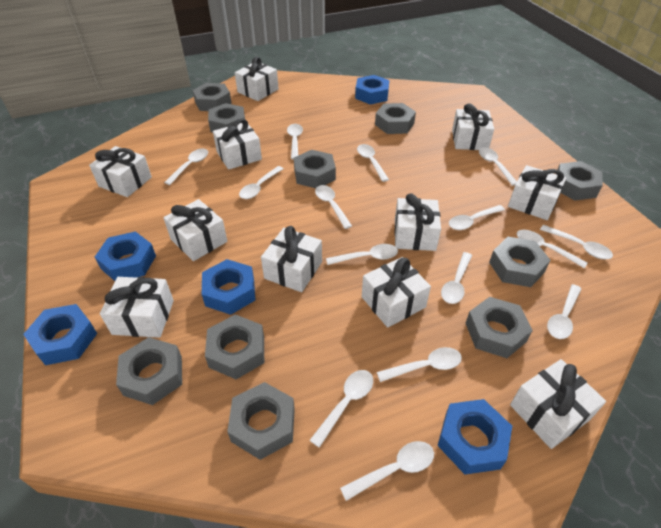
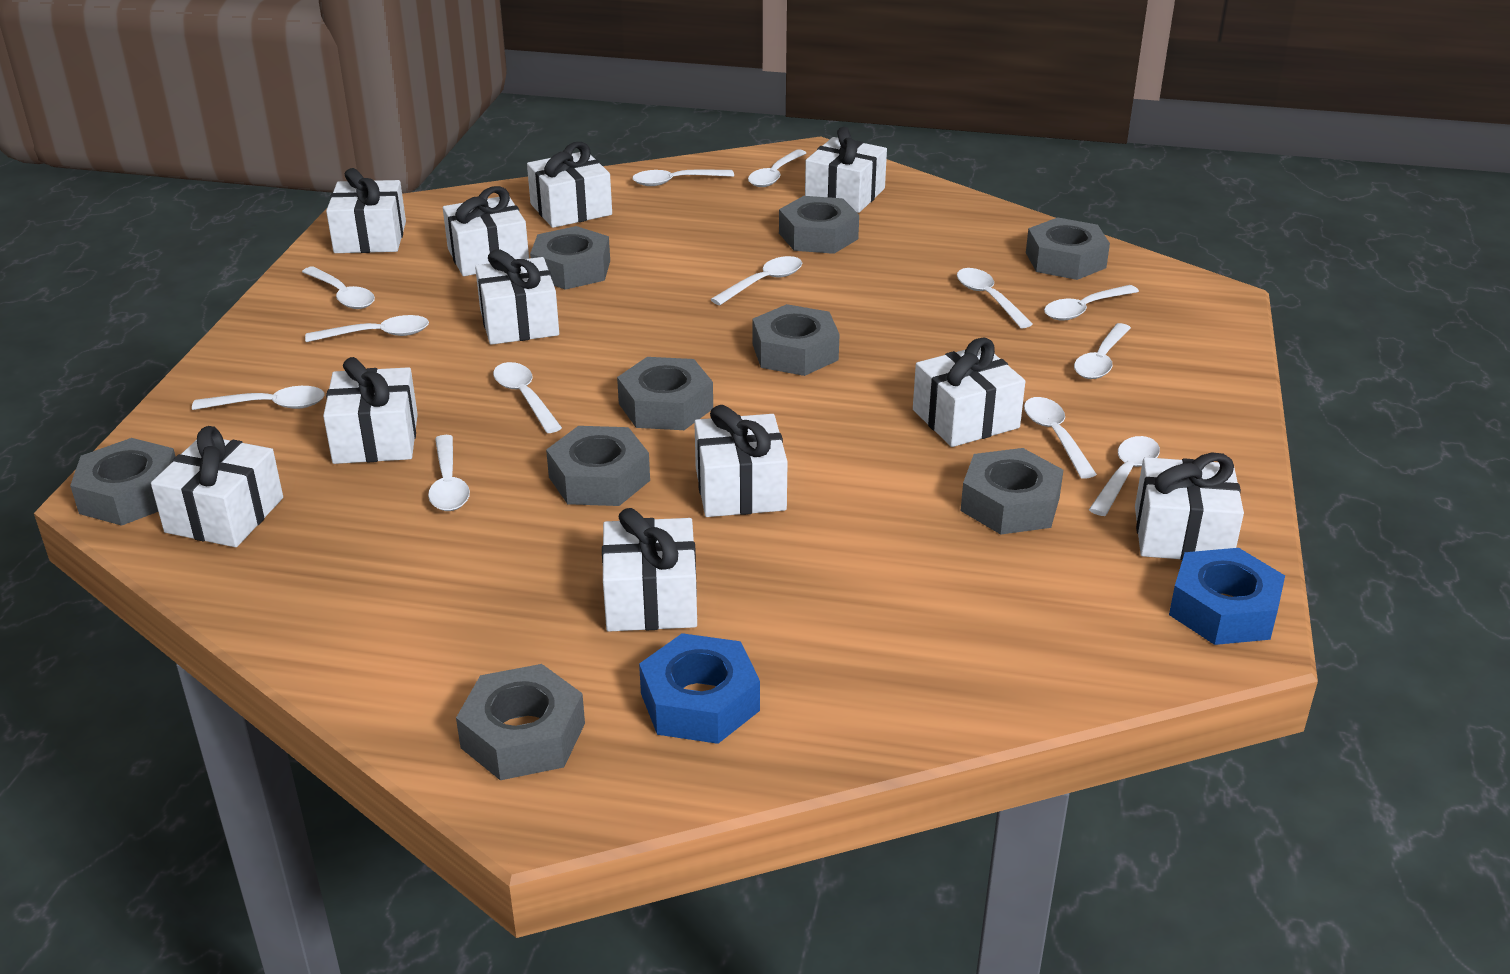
blue nut: 5 -> 2
grey nut: 10 -> 9
white spoon: 15 -> 13

